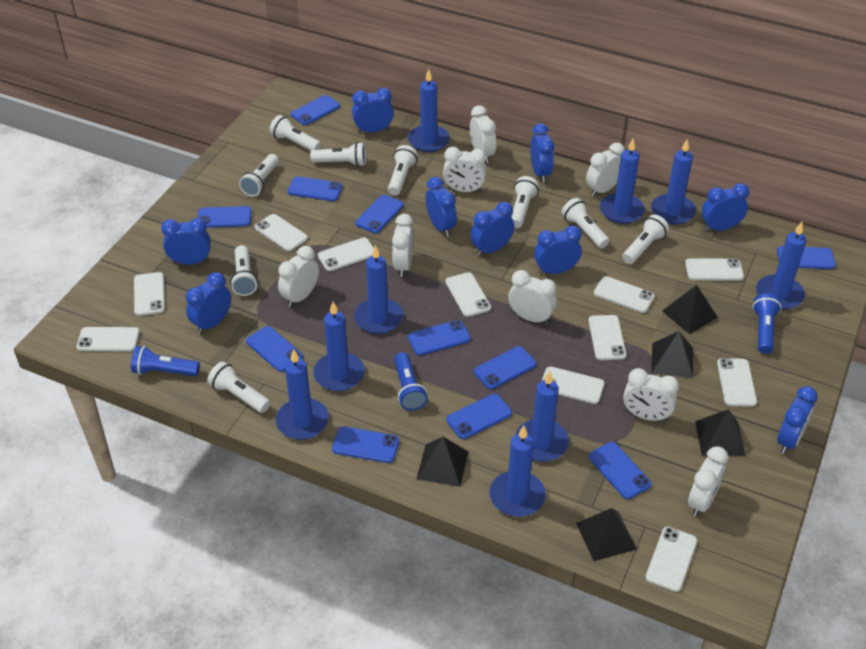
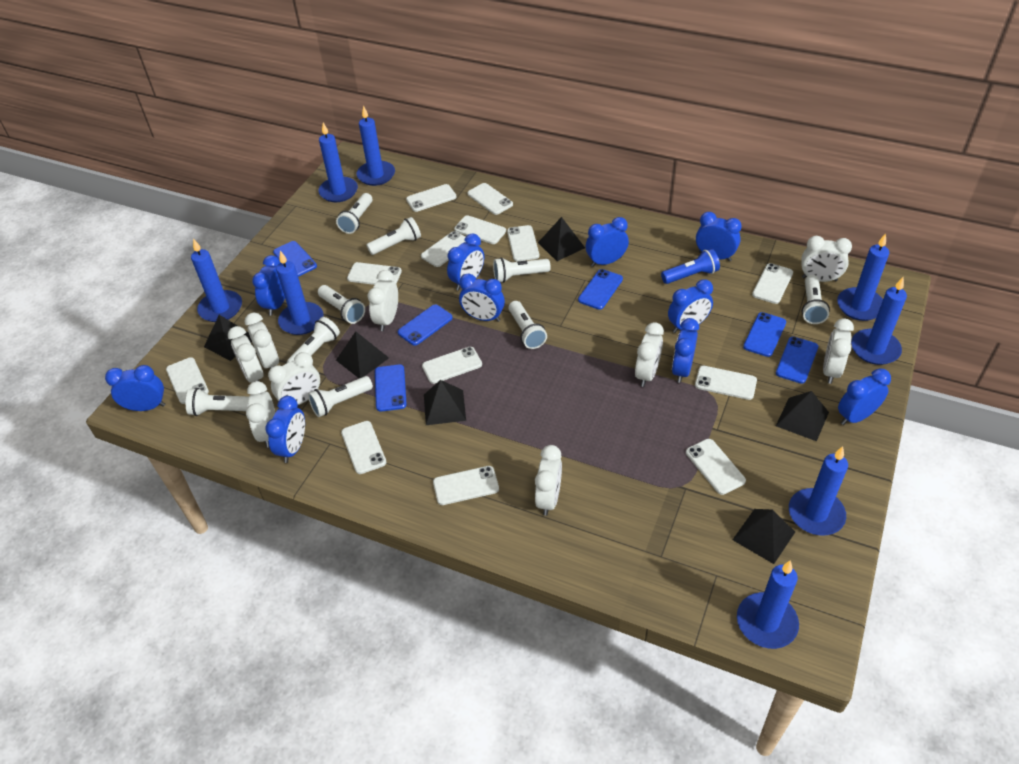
black pyramid: 5 -> 6
blue candle: 9 -> 8
blue clock: 9 -> 10
blue flashlight: 3 -> 1
blue phone: 11 -> 6
white clock: 8 -> 9
white phone: 11 -> 13

